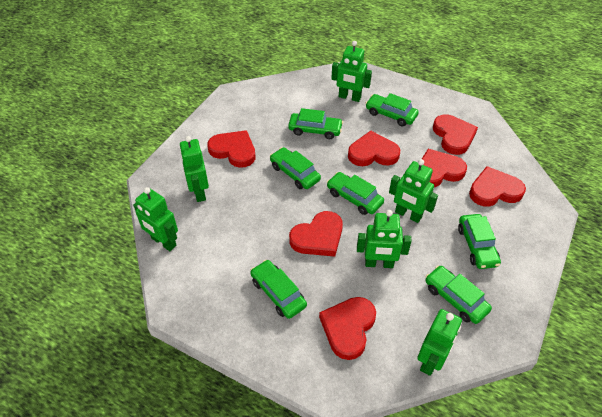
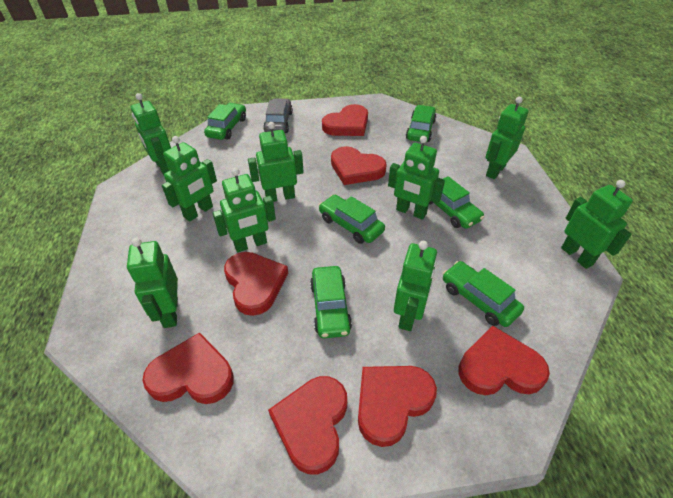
green car: 7 -> 6
green robot: 6 -> 9
grey car: 0 -> 1

